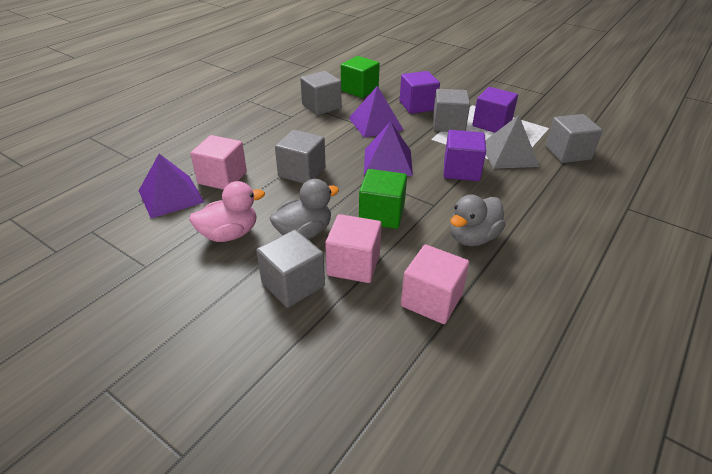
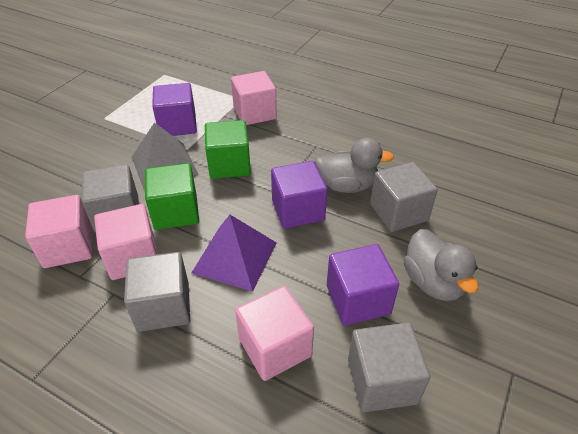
grey cube: 5 -> 4
pink cube: 3 -> 4
pink duck: 1 -> 0
purple pyramid: 3 -> 1

